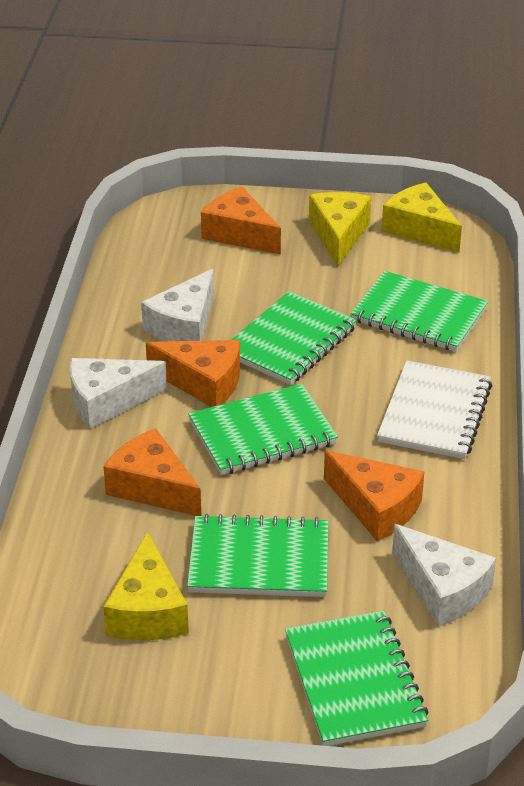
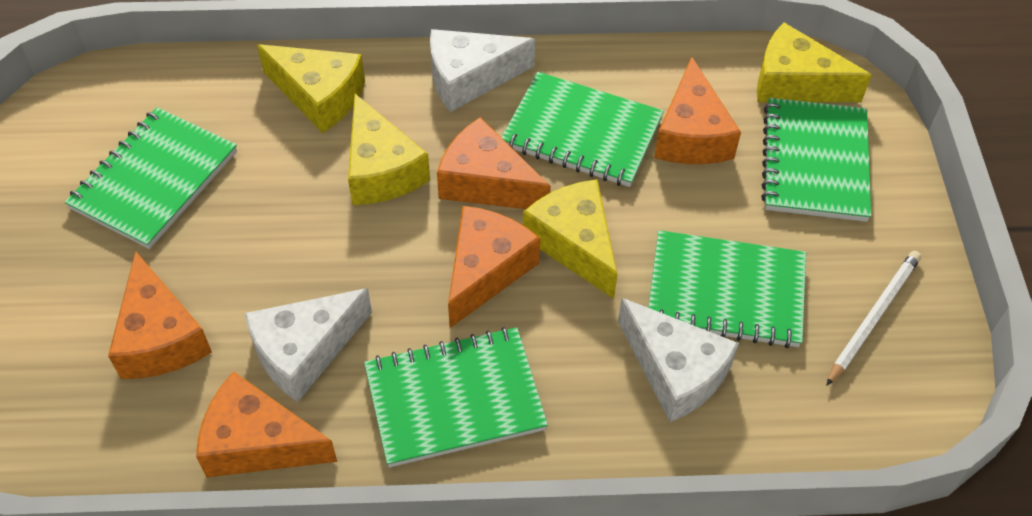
orange cheese: 4 -> 5
white notebook: 1 -> 0
white pencil: 0 -> 1
yellow cheese: 3 -> 4

